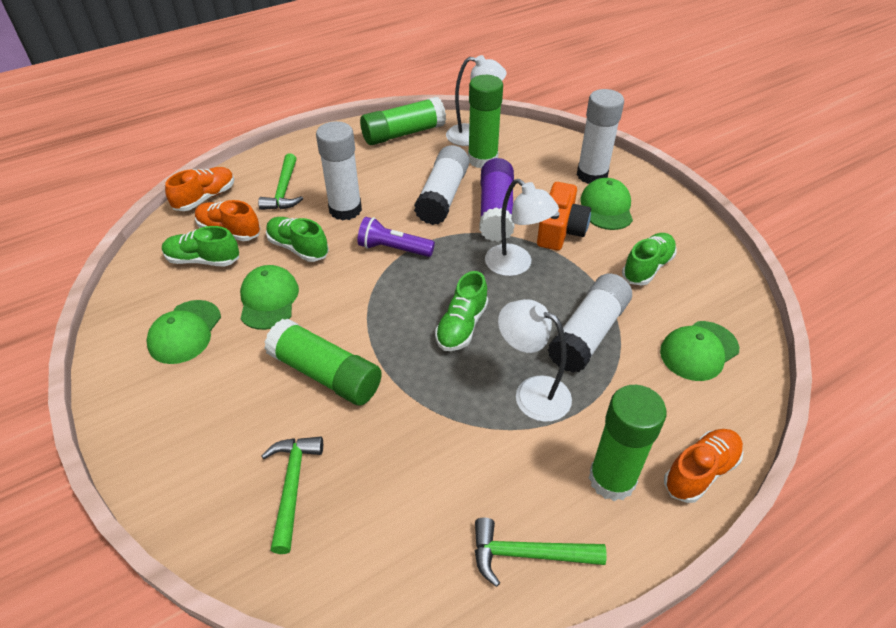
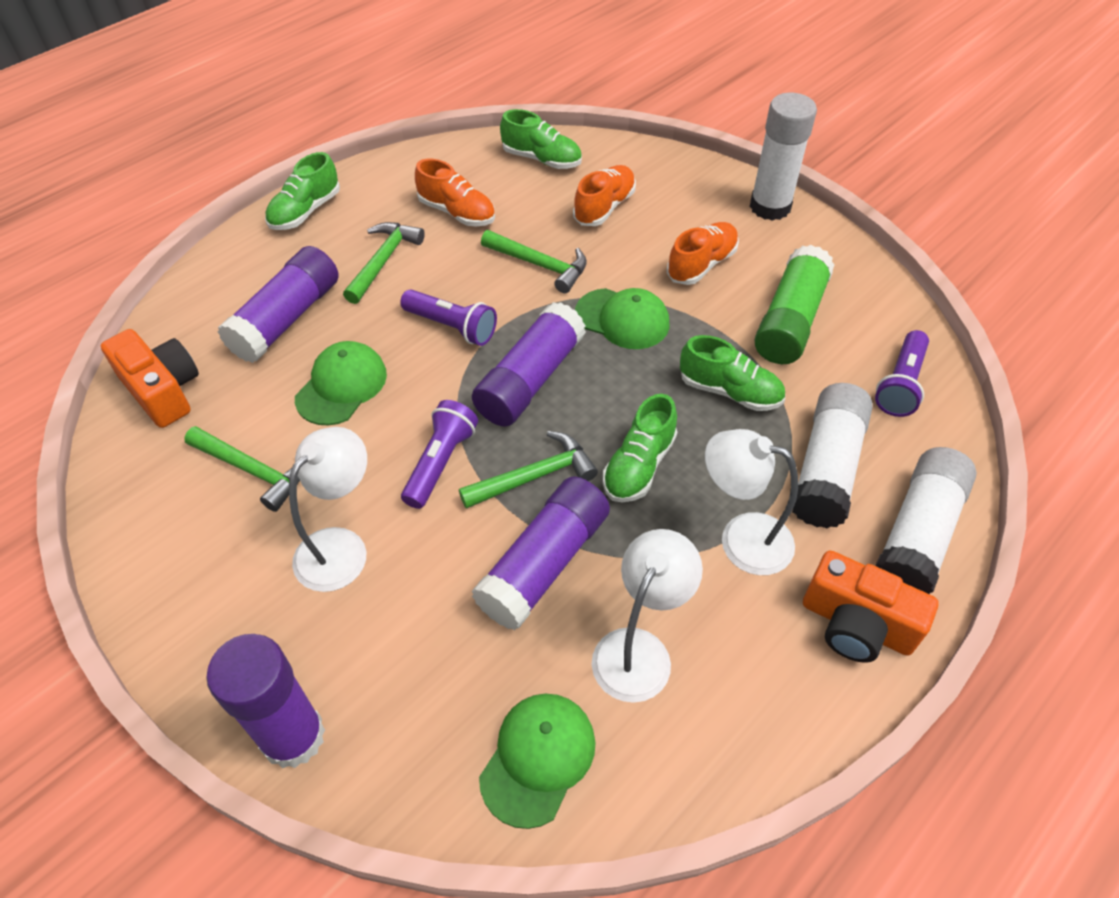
green cap: 4 -> 3
green glue stick: 4 -> 1
green hammer: 3 -> 4
orange camera: 1 -> 2
purple flashlight: 1 -> 3
purple glue stick: 1 -> 4
white glue stick: 4 -> 3

